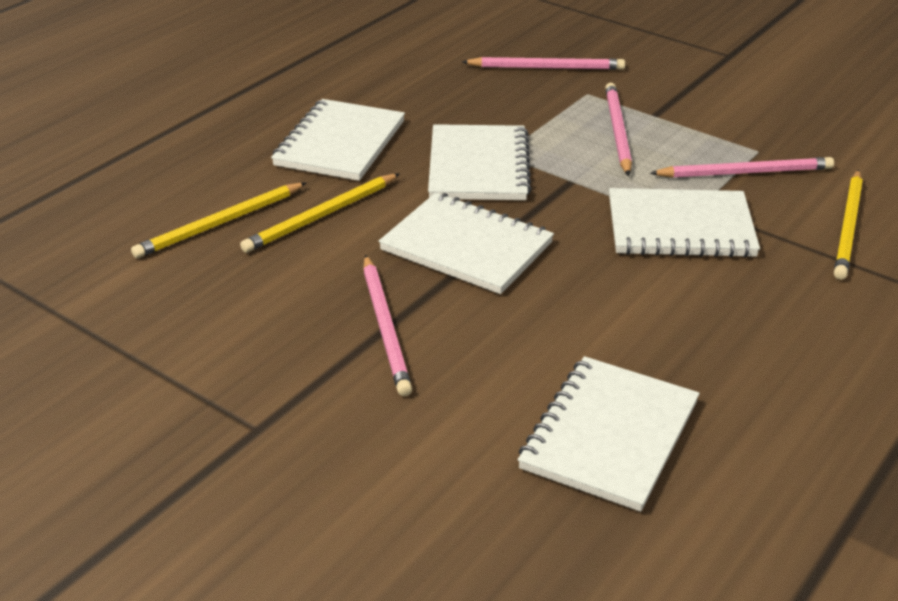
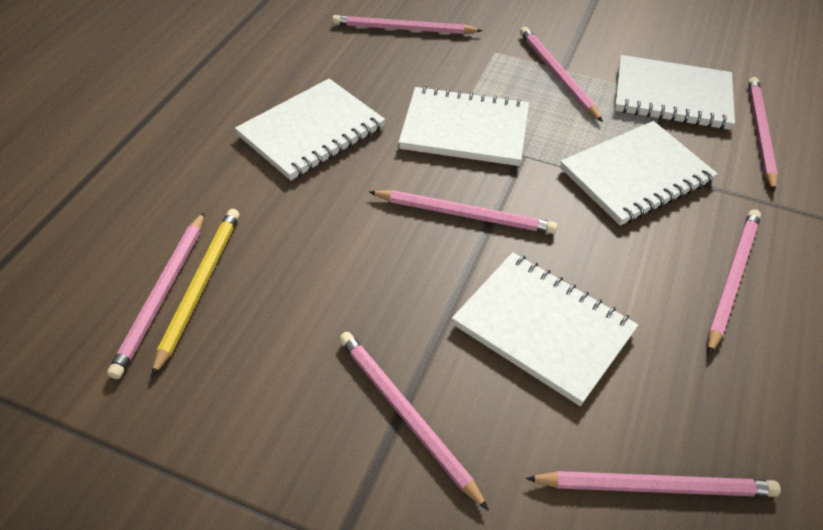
pink pencil: 4 -> 8
yellow pencil: 3 -> 1

